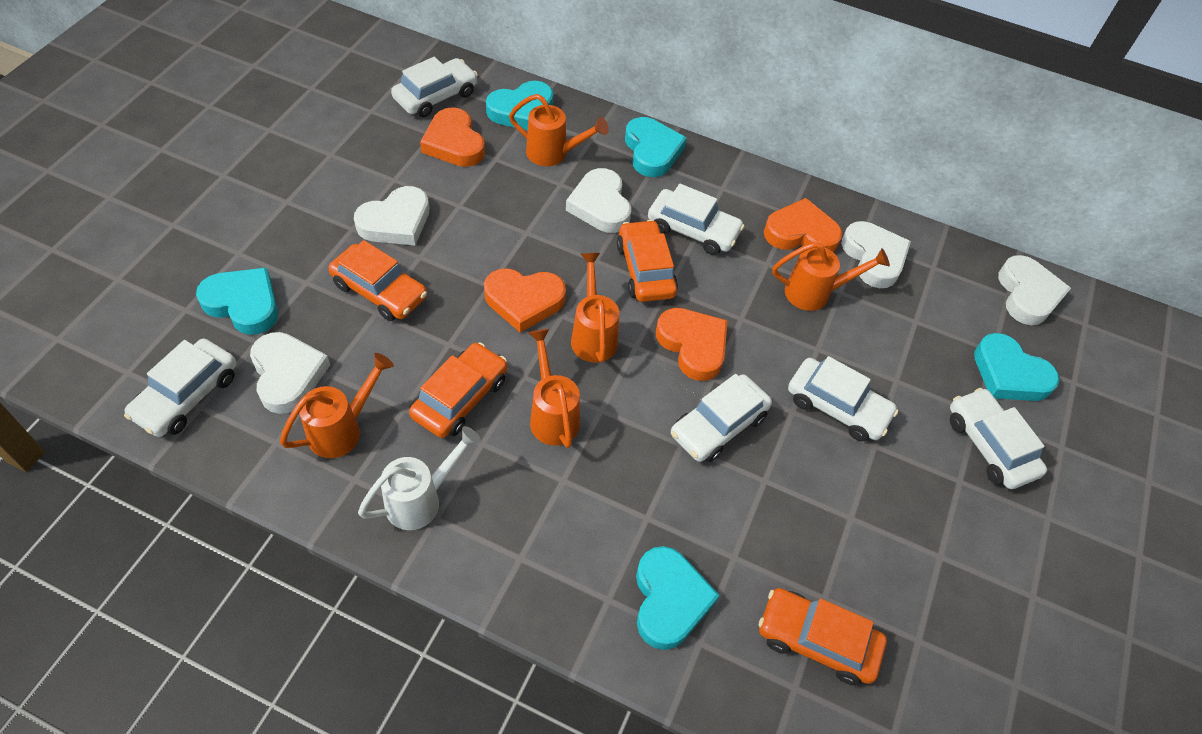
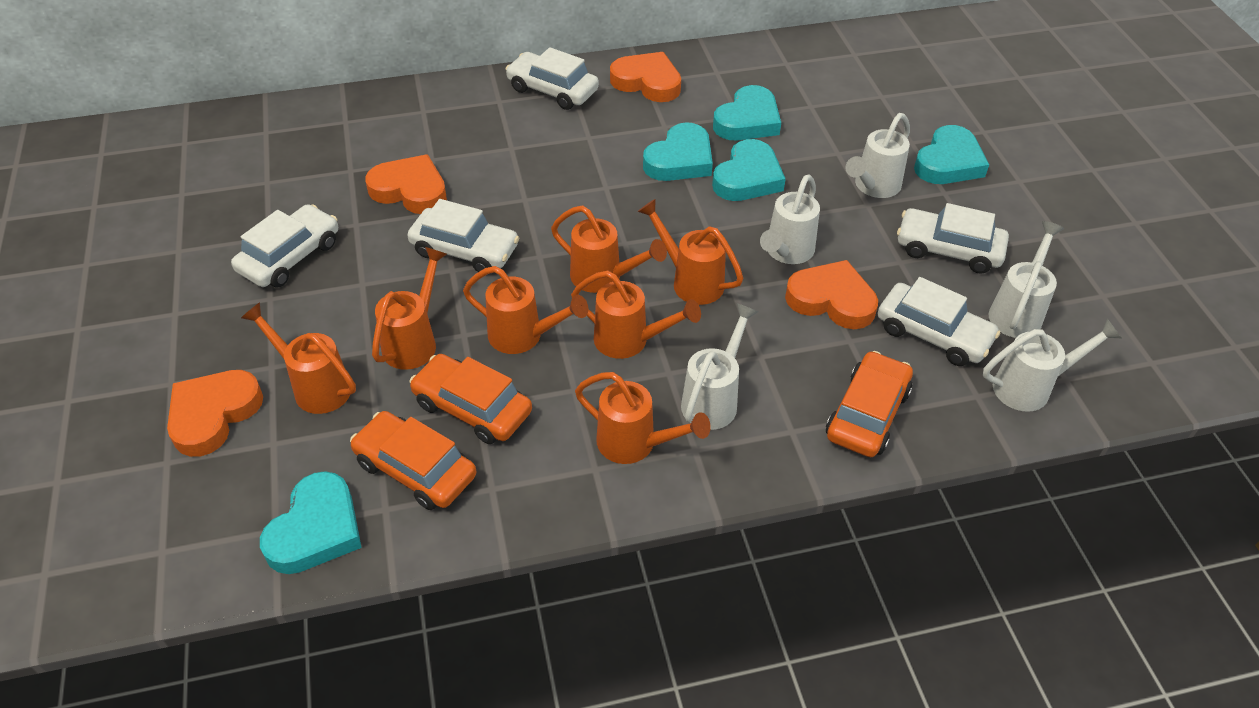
orange car: 4 -> 3
orange watering can: 5 -> 7
white car: 6 -> 5
white heart: 5 -> 0
white watering can: 1 -> 5

